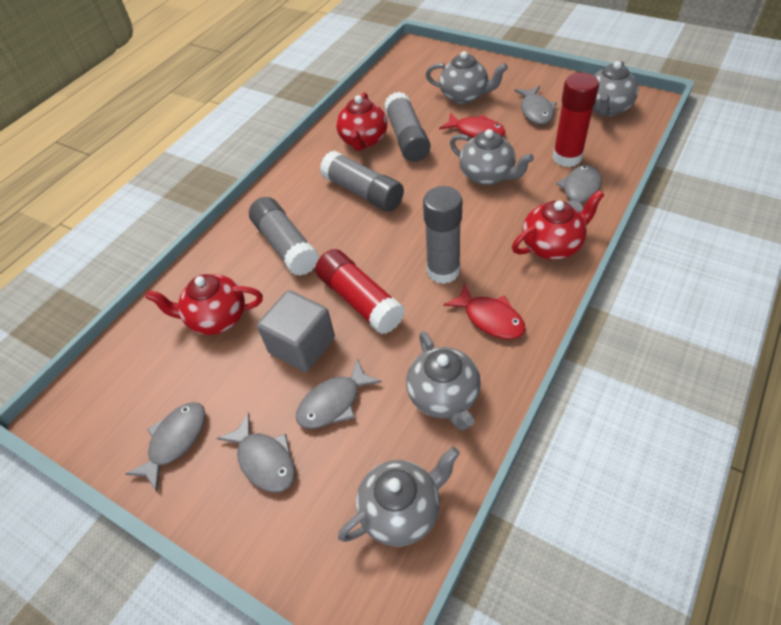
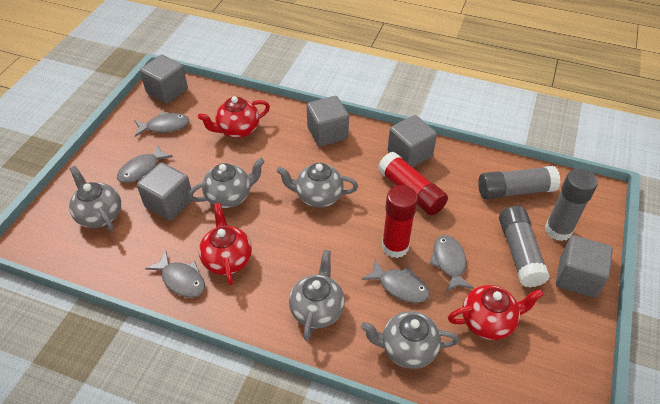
grey cube: 1 -> 5
grey glue stick: 4 -> 3
red fish: 2 -> 0

